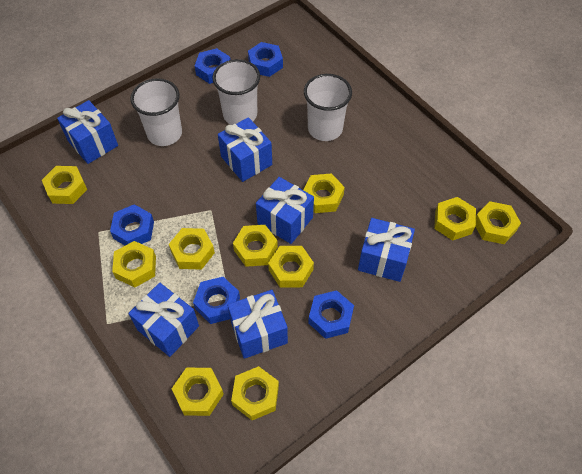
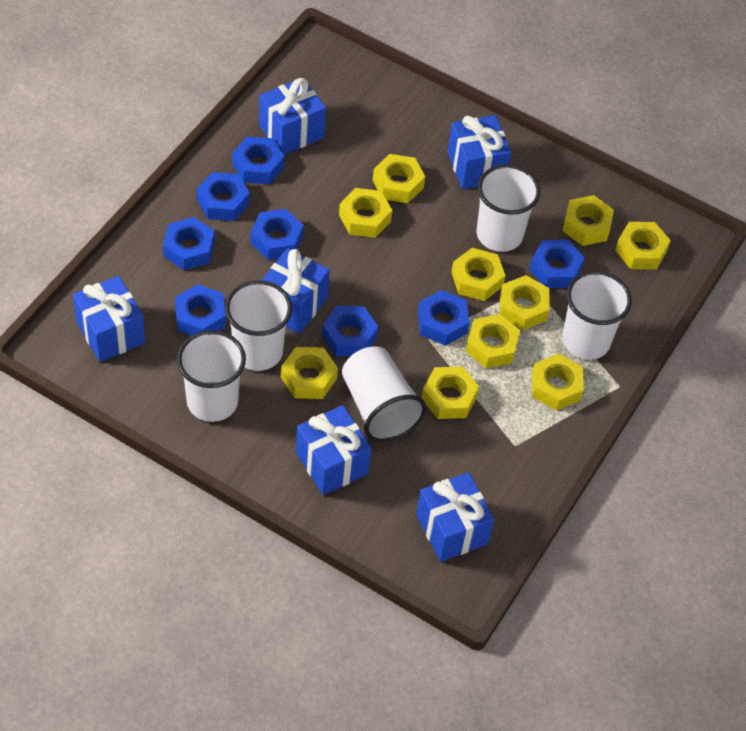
blue nut: 5 -> 8
white cup: 3 -> 5

